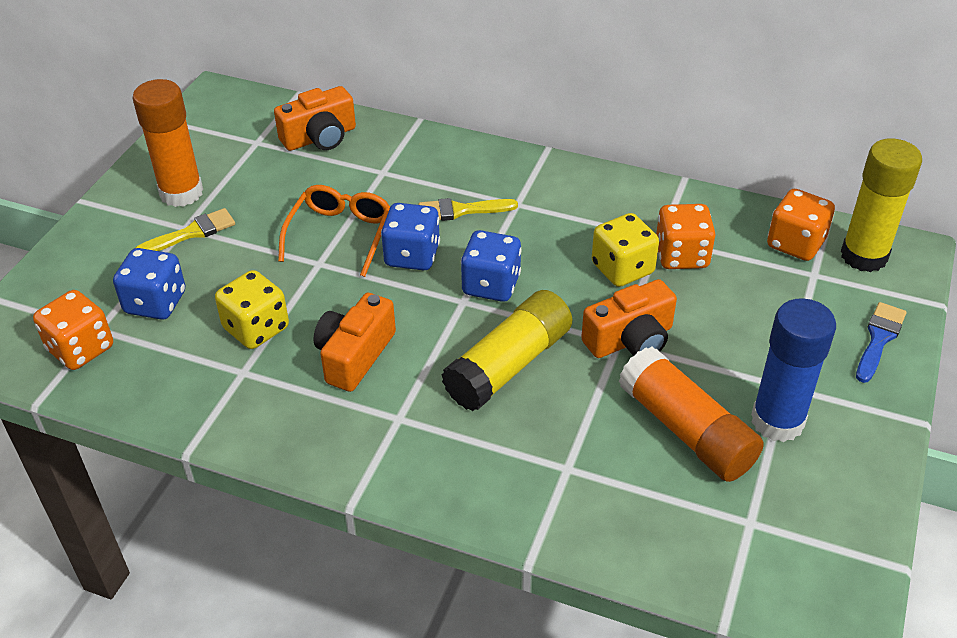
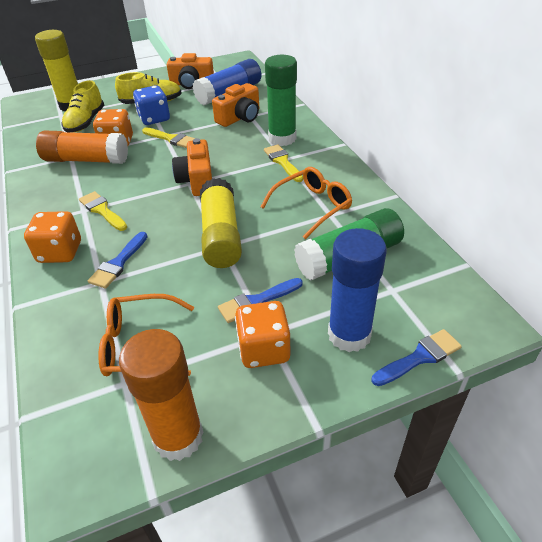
blue brush: 1 -> 3
blue dice: 3 -> 1
blue glue stick: 1 -> 2
green glue stick: 0 -> 2
orange glasses: 1 -> 2
yellow brush: 2 -> 3
yellow dice: 2 -> 0
yellow shoe: 0 -> 2

